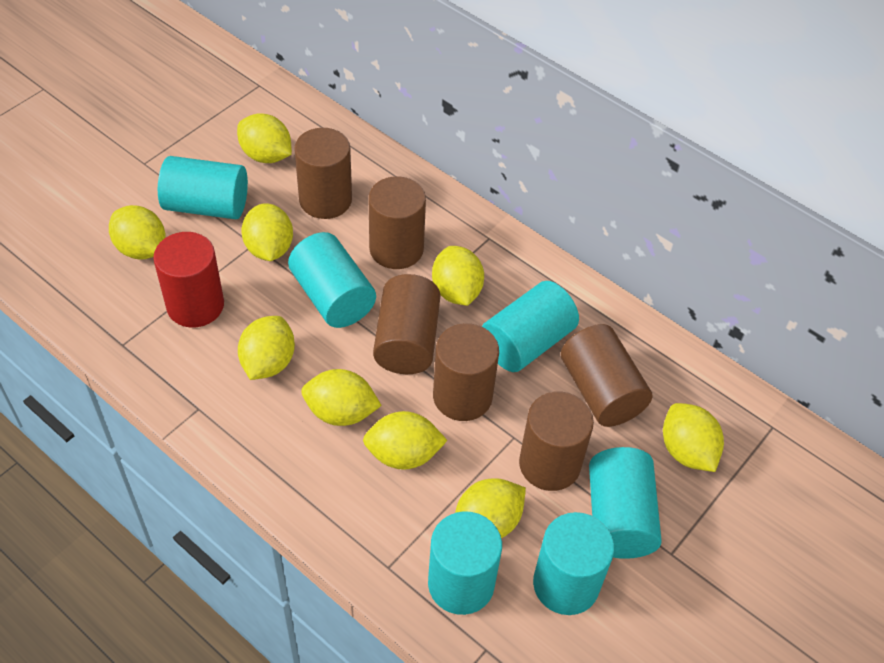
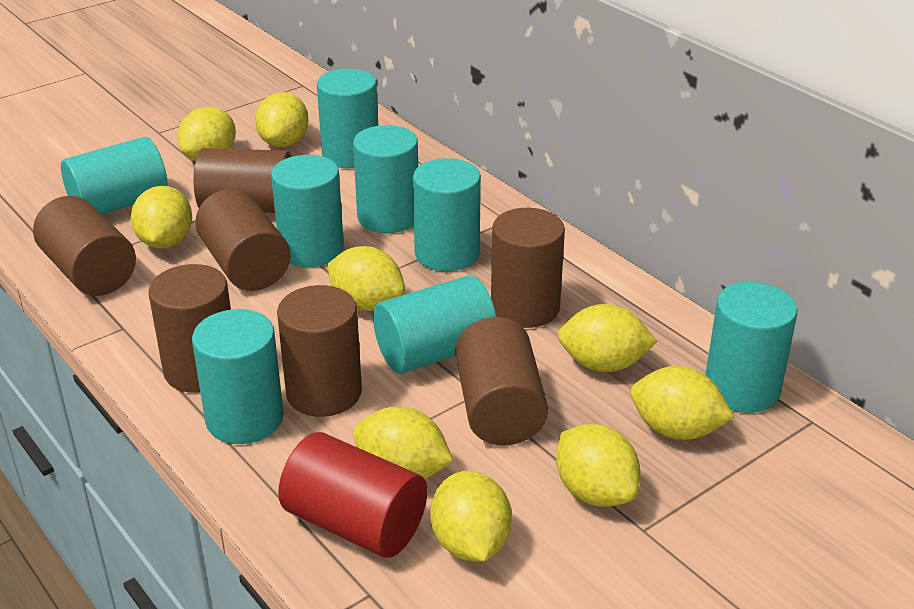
brown cylinder: 6 -> 7
turquoise cylinder: 6 -> 8

